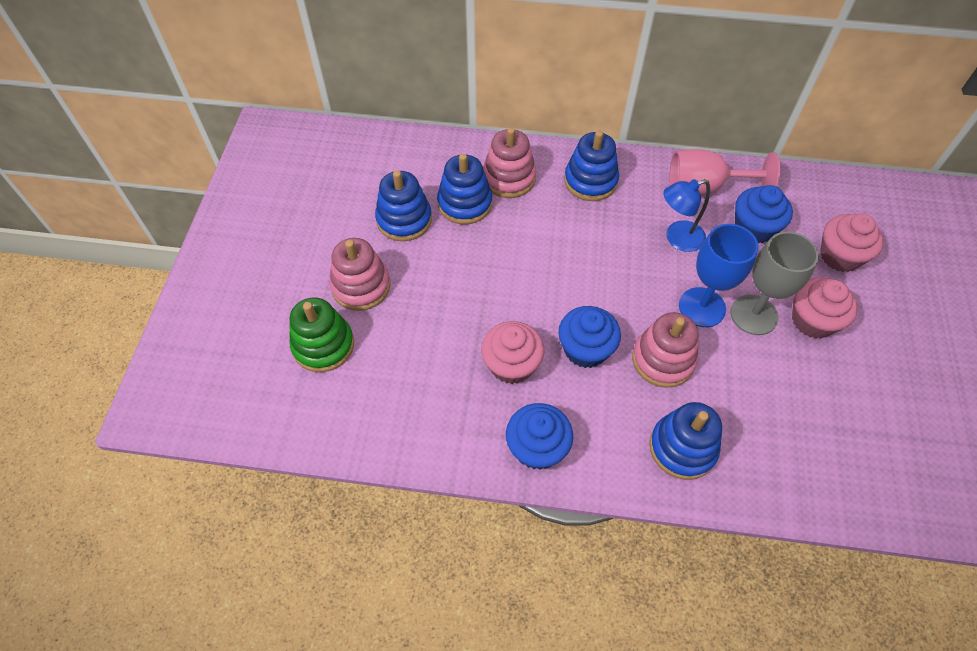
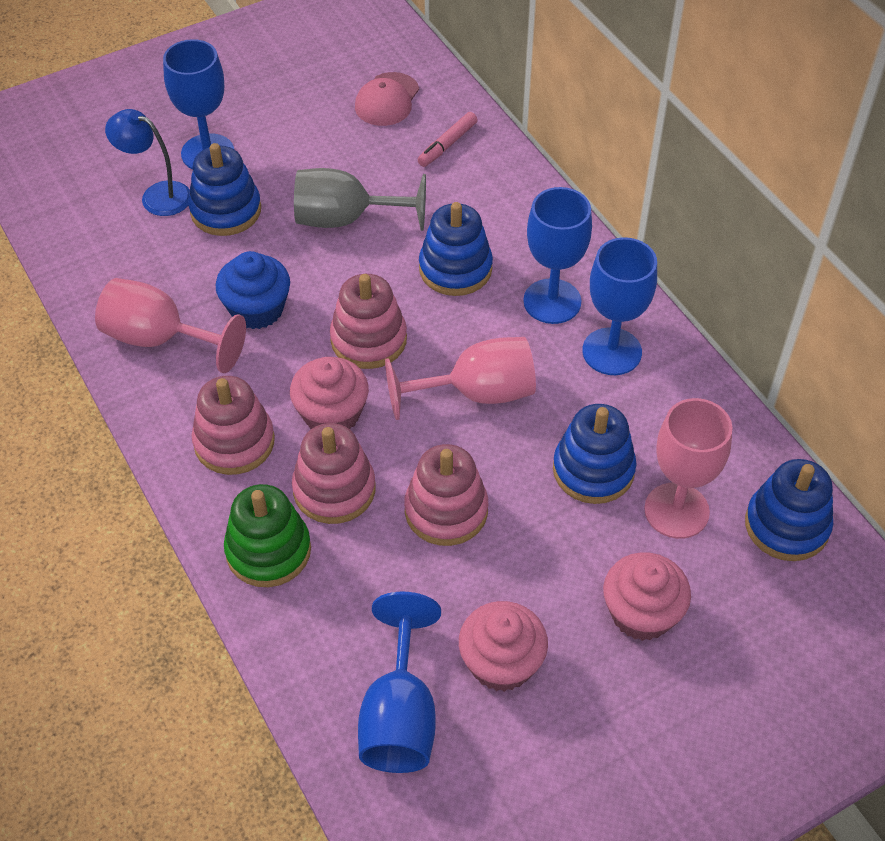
blue cupcake: 3 -> 1
blue goblet: 1 -> 4
pink cap: 0 -> 1
pink goblet: 1 -> 3
pink marker: 0 -> 1
pink stacking toy: 3 -> 4

